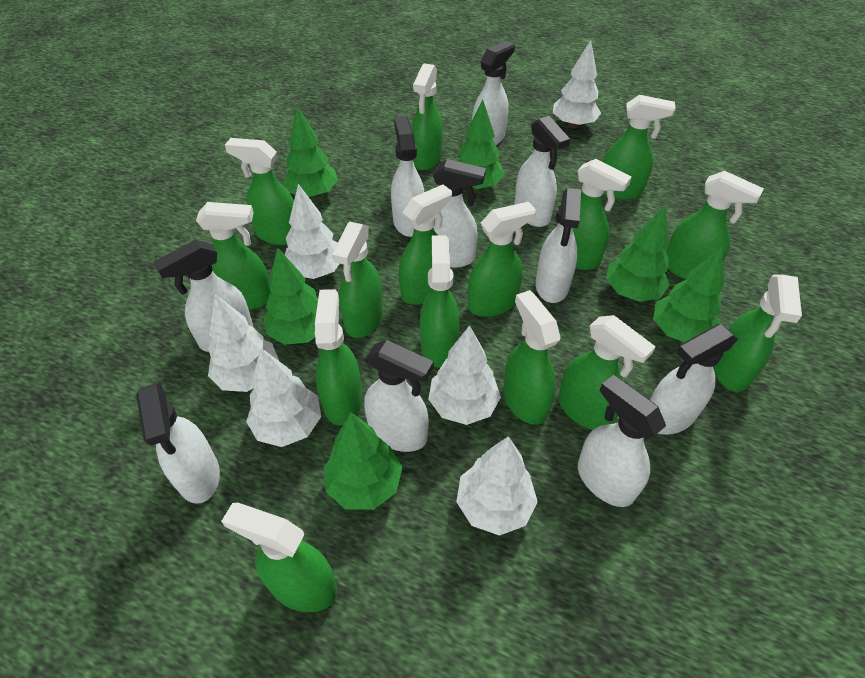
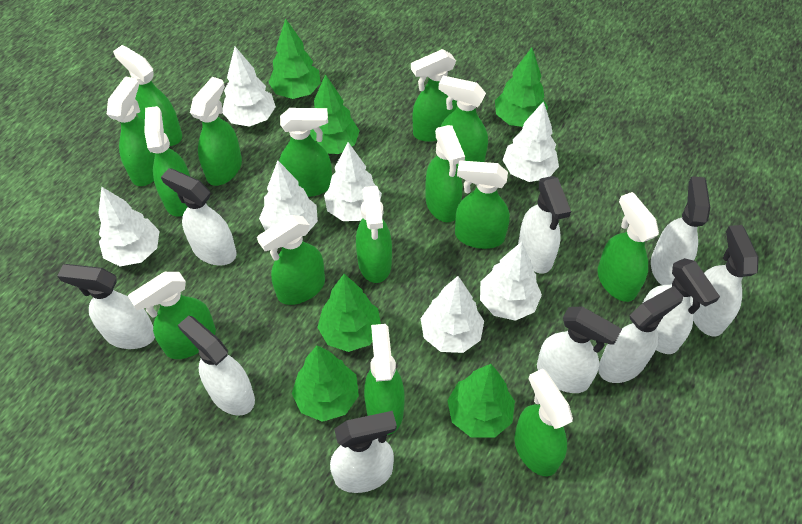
white tree: 6 -> 7

